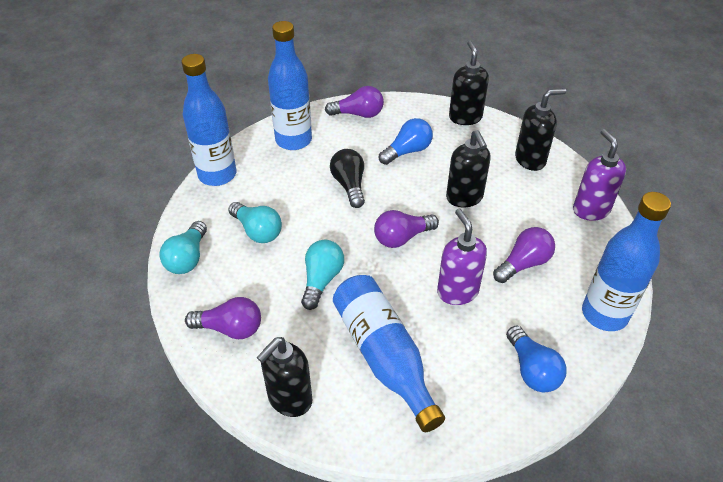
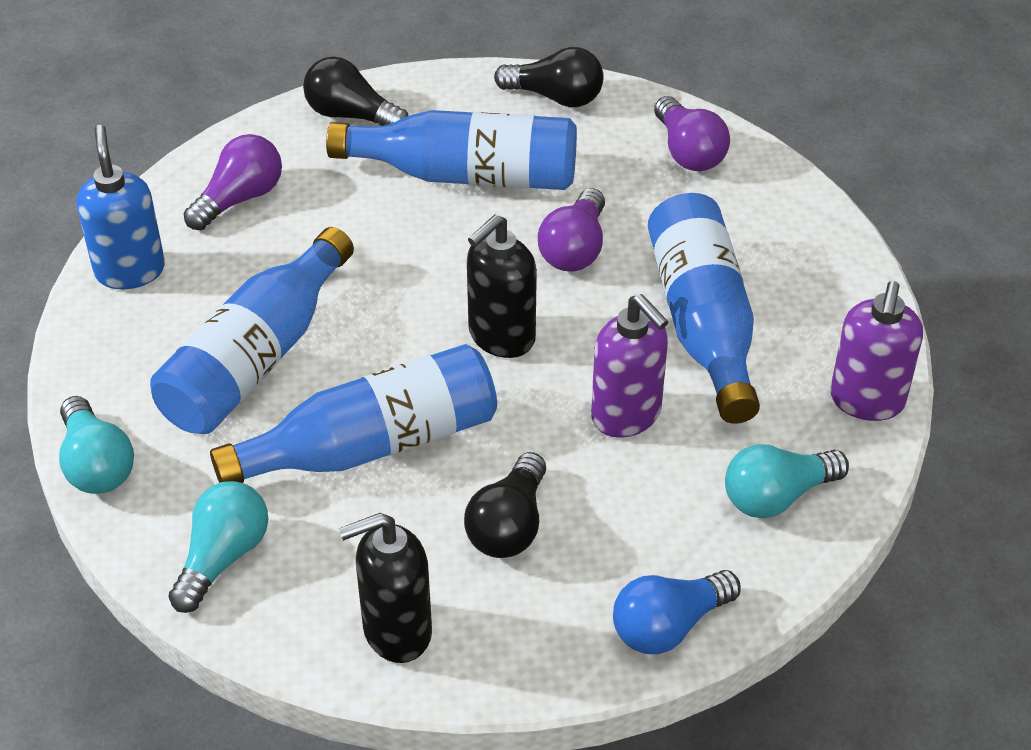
black light bulb: 1 -> 3
black soap dispenser: 4 -> 2
blue light bulb: 2 -> 1
blue soap dispenser: 0 -> 1
purple light bulb: 4 -> 3

